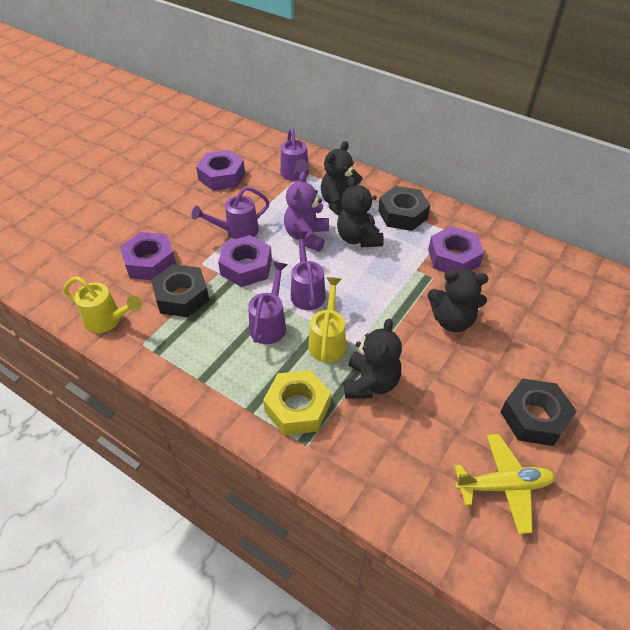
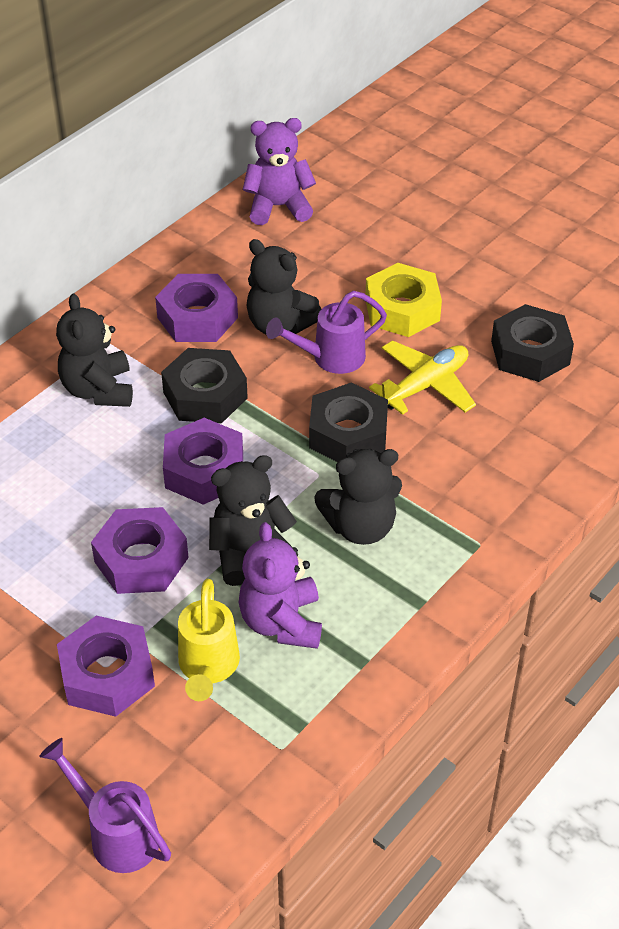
purple teddy bear: 1 -> 2
purple watering can: 4 -> 2
yellow watering can: 2 -> 1

